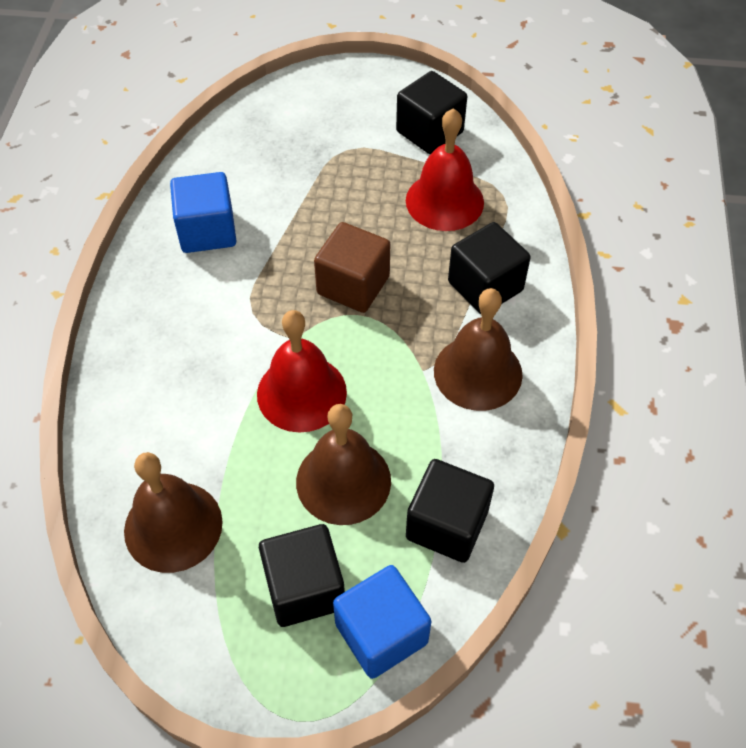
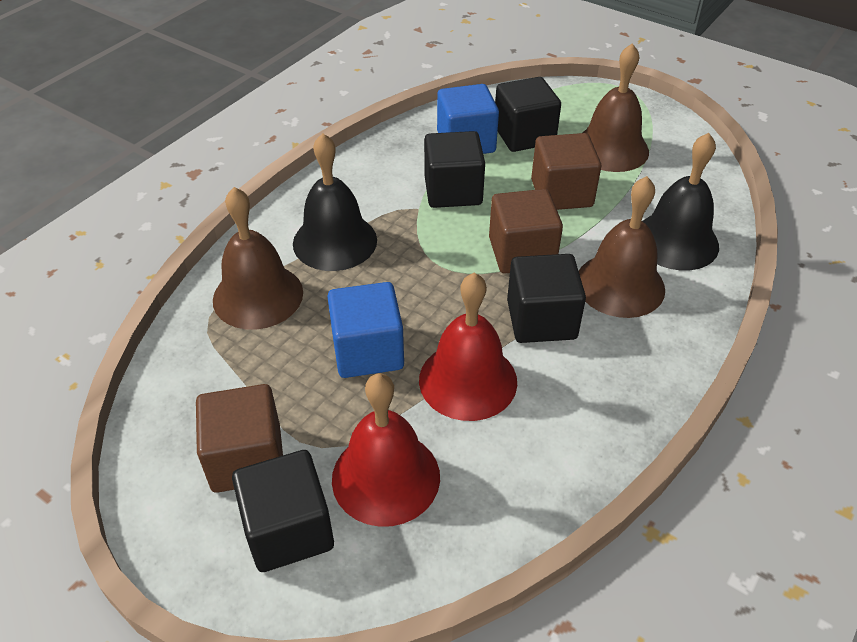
black bell: 0 -> 2
brown cube: 1 -> 3

